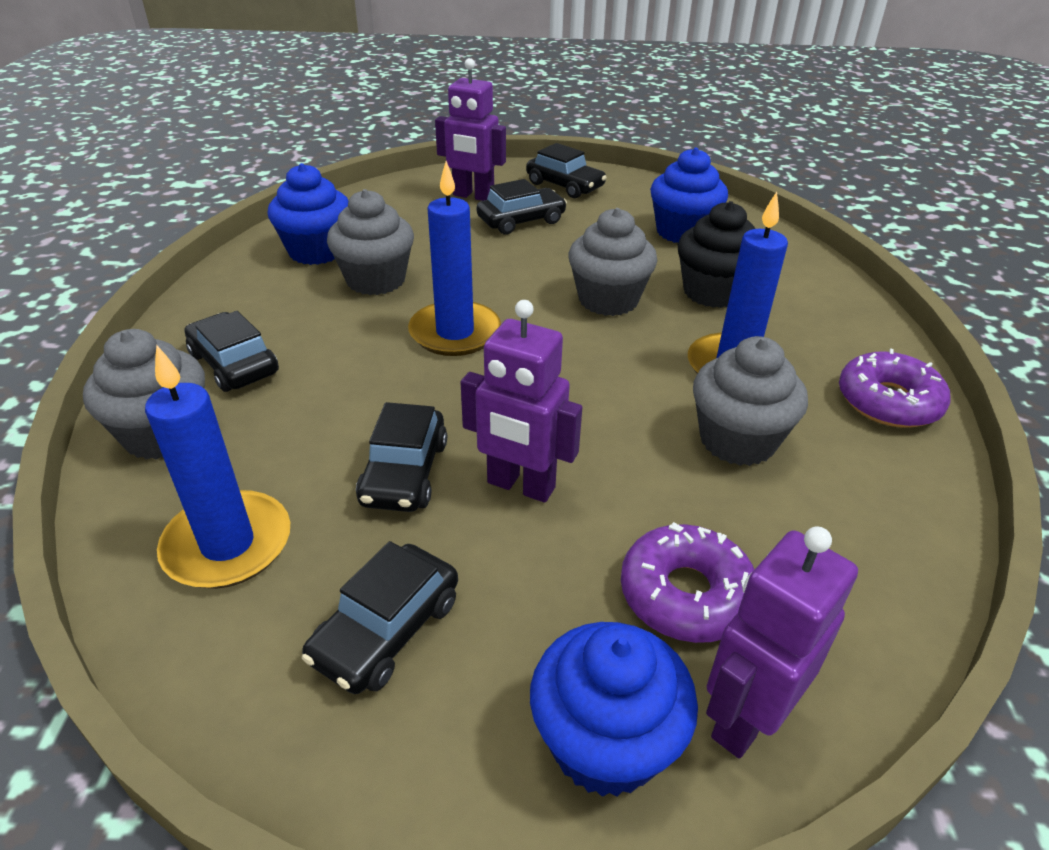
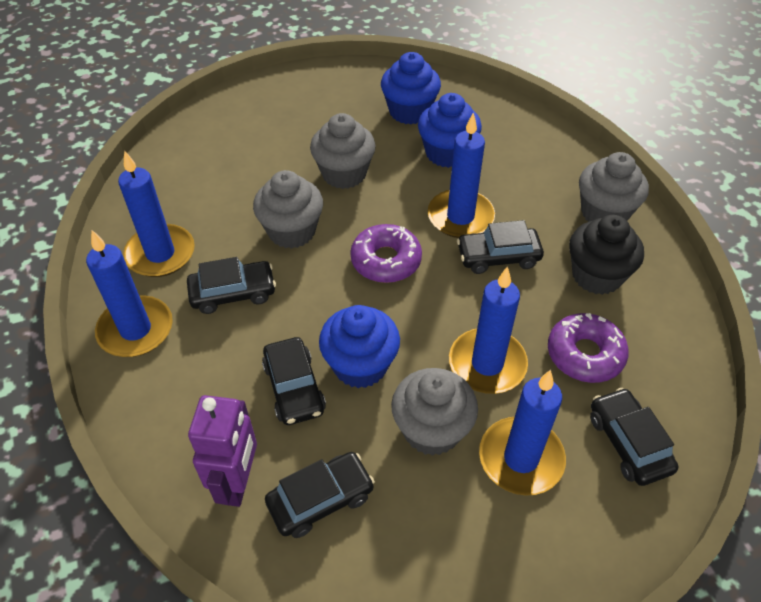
blue candle: 3 -> 5
purple robot: 3 -> 1

